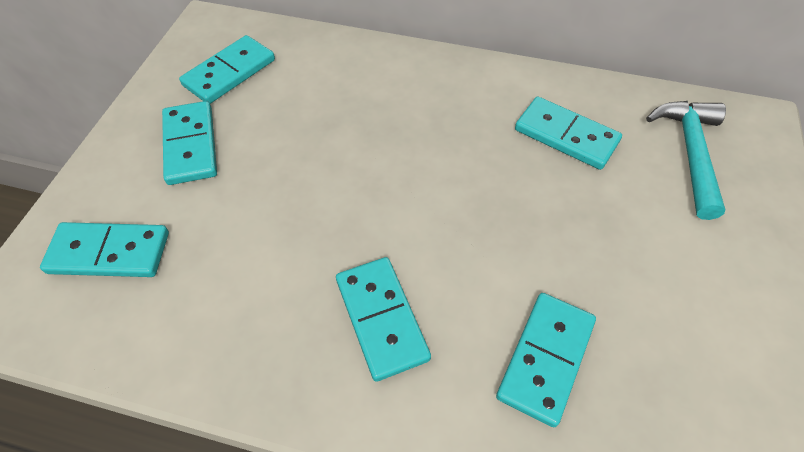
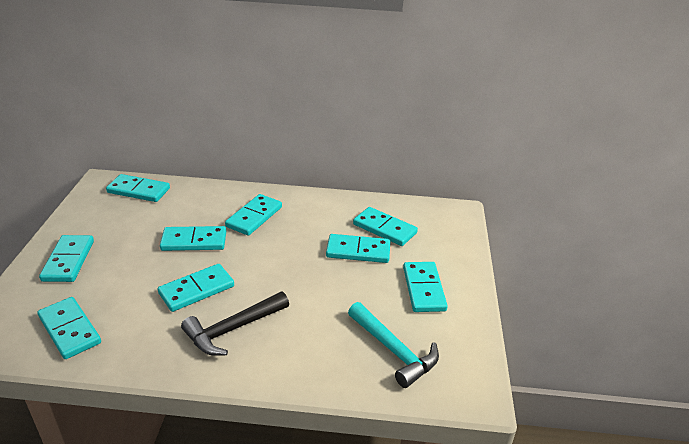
black hammer: 0 -> 1
turquoise domino: 6 -> 9

